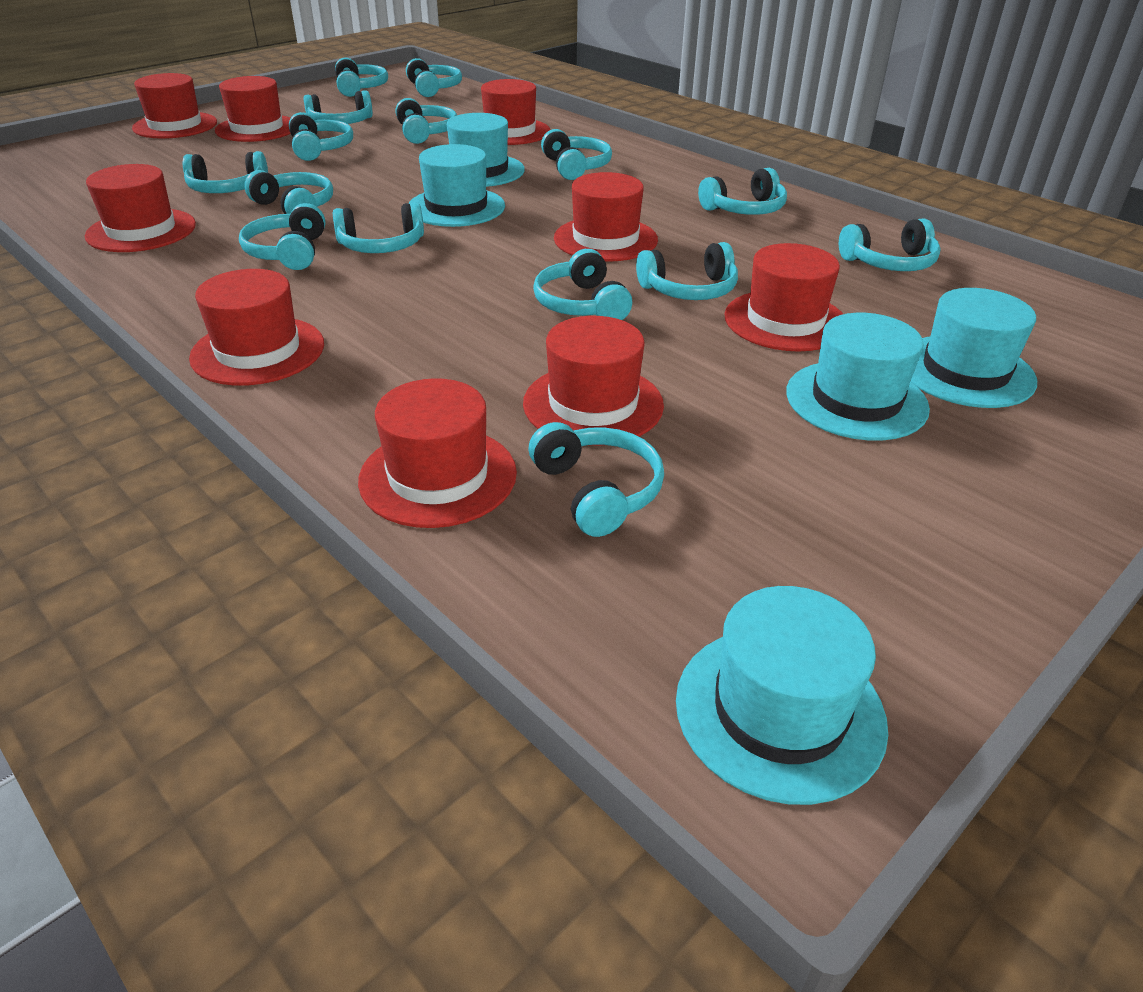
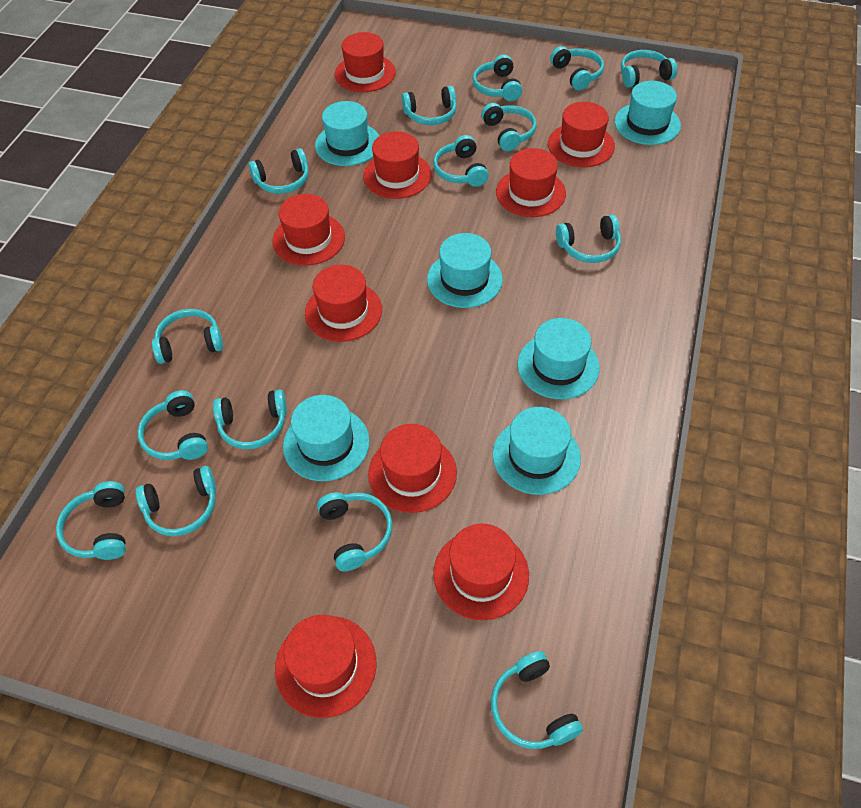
turquoise hat: 5 -> 6

